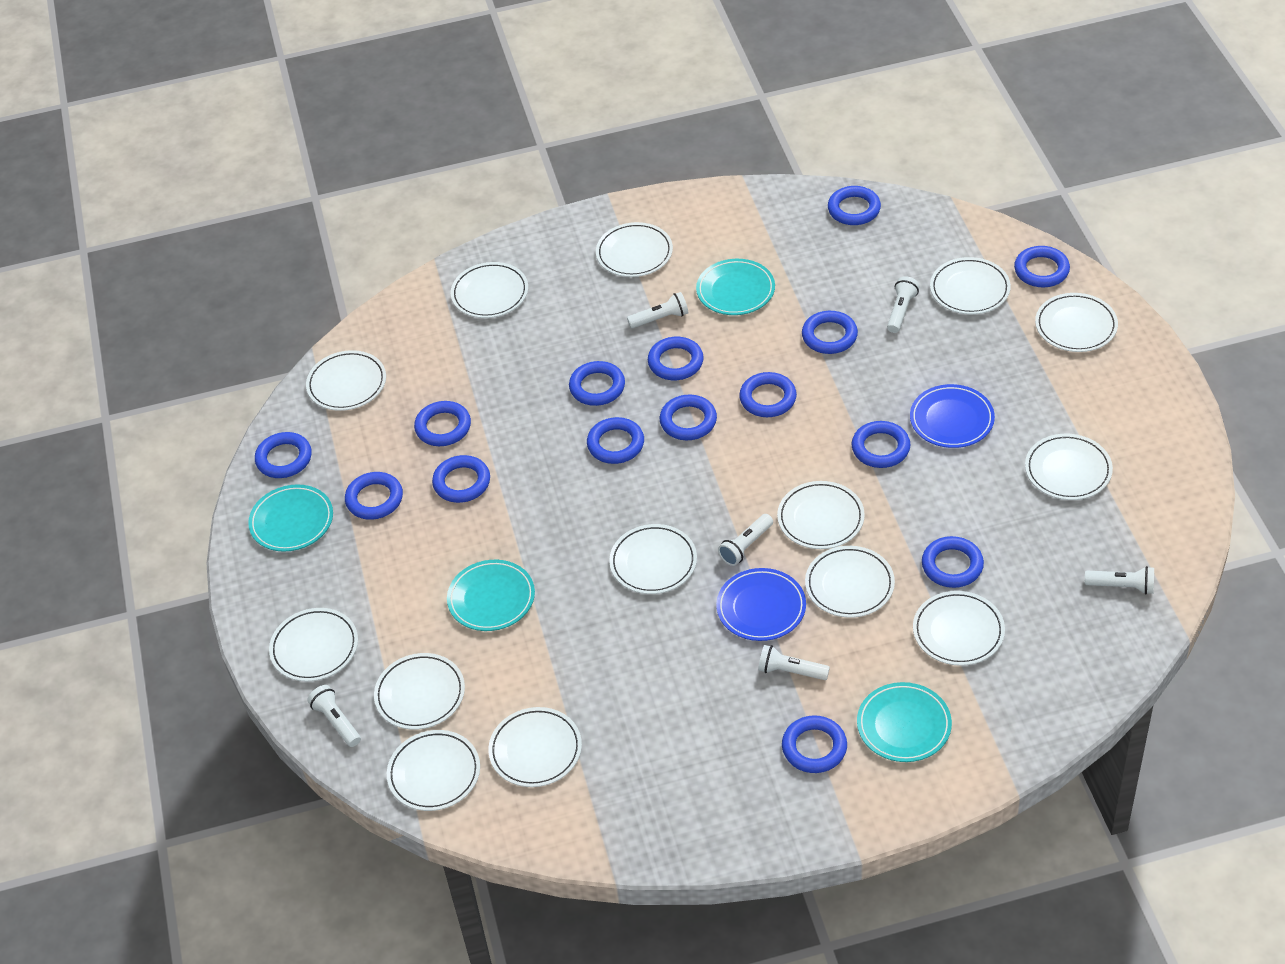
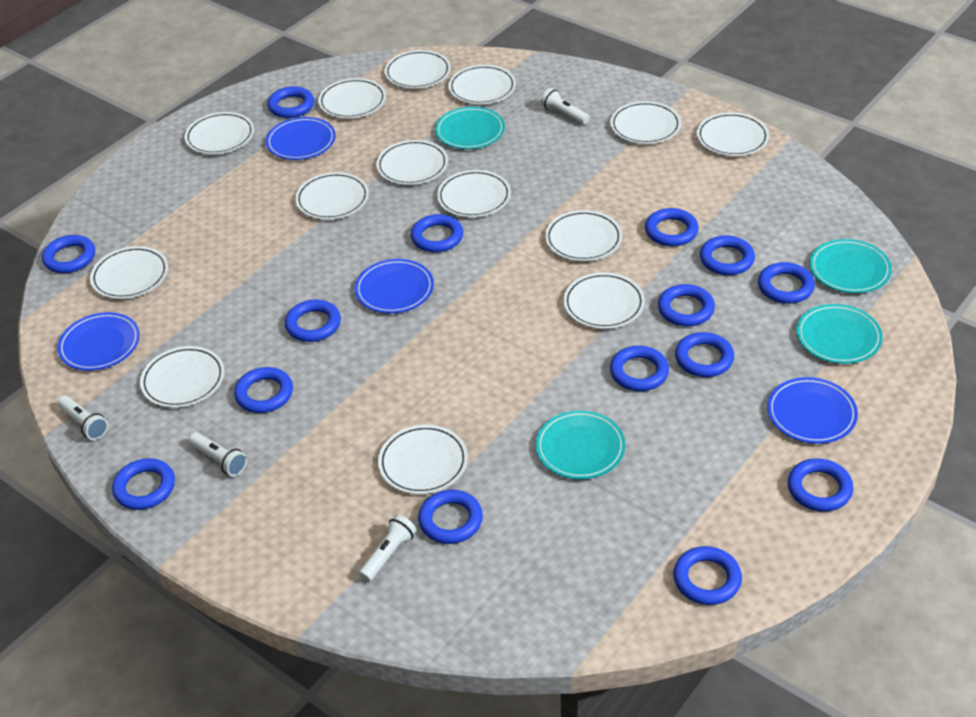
blue plate: 2 -> 4
white flashlight: 6 -> 4

